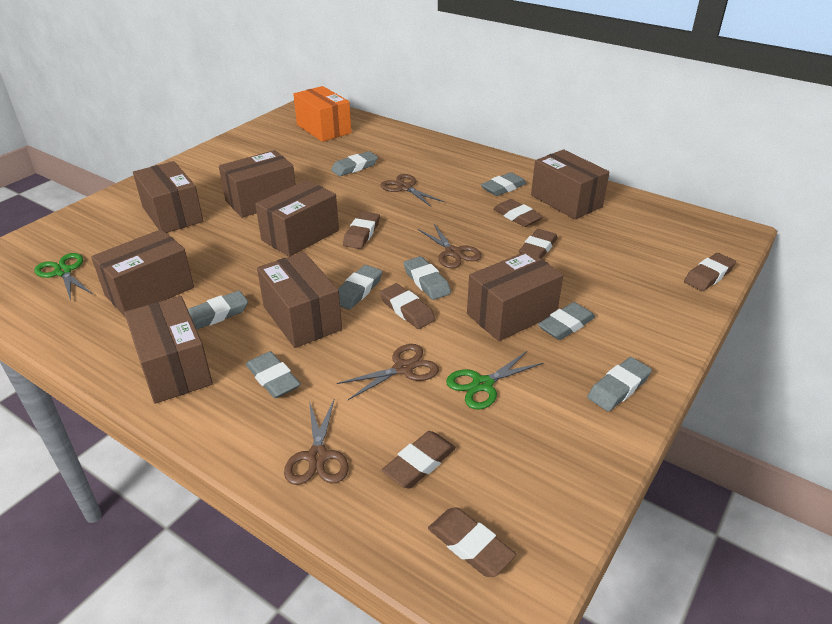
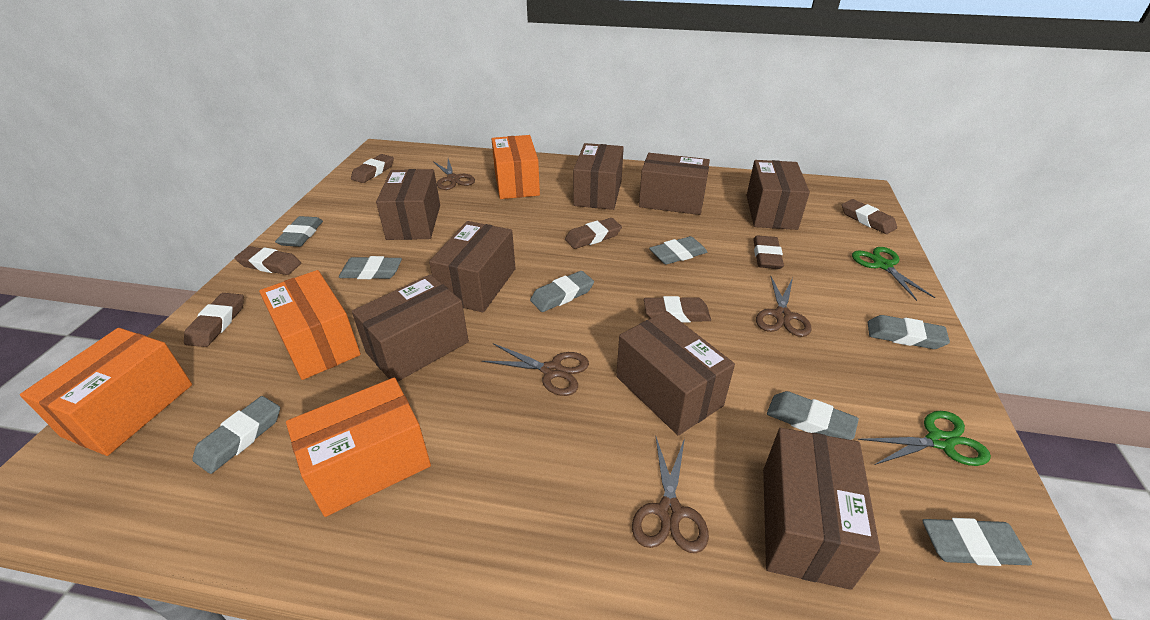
orange box: 1 -> 4

